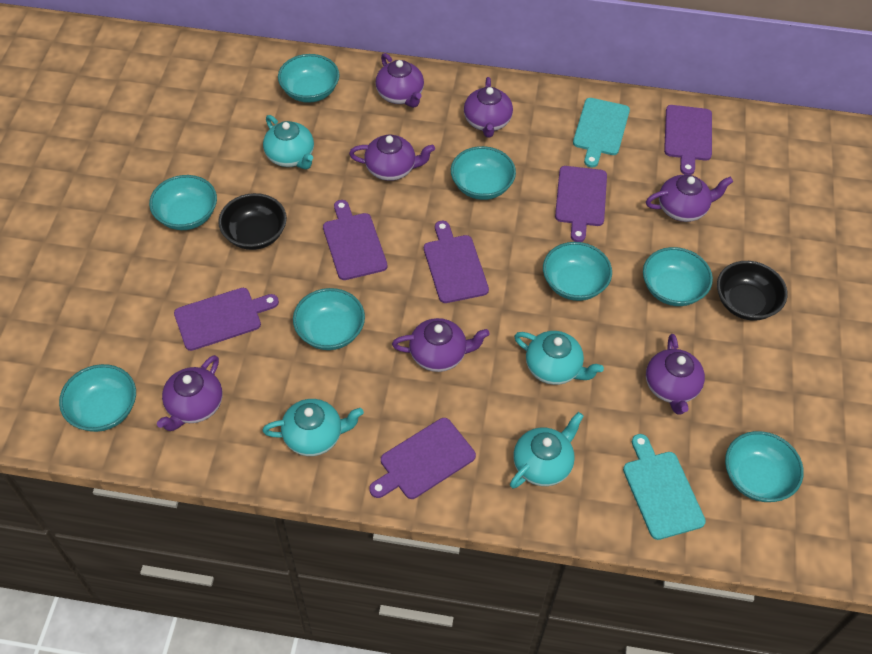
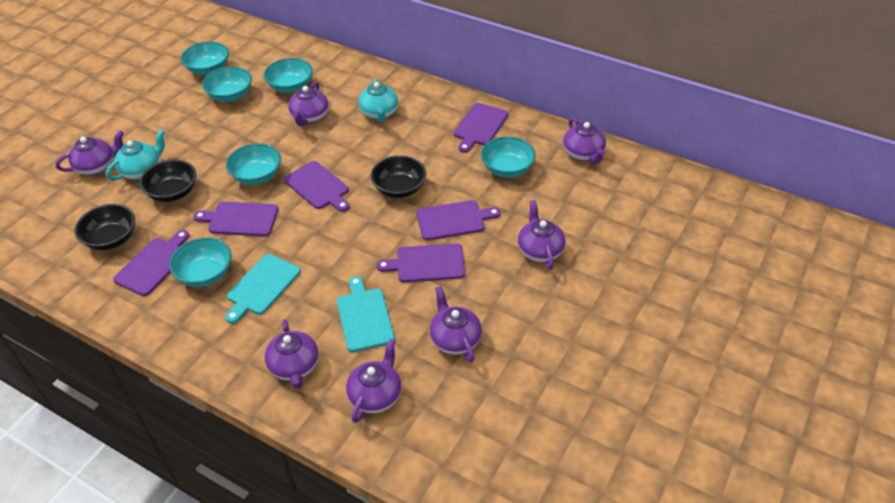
black bowl: 2 -> 3
turquoise bowl: 8 -> 6
turquoise teapot: 4 -> 2

